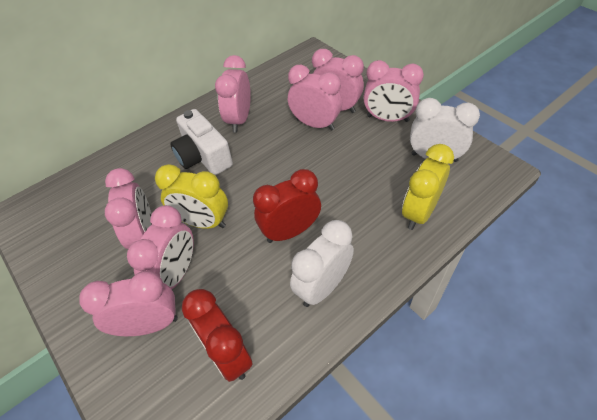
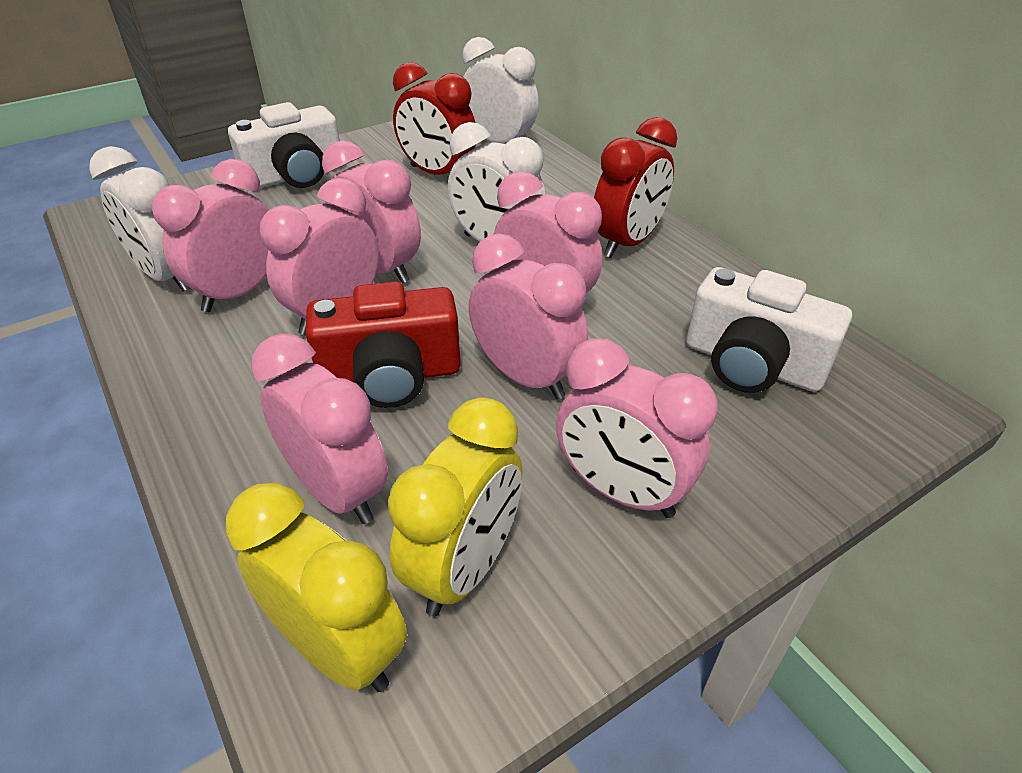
red camera: 0 -> 1
white camera: 1 -> 2
white clock: 2 -> 3

